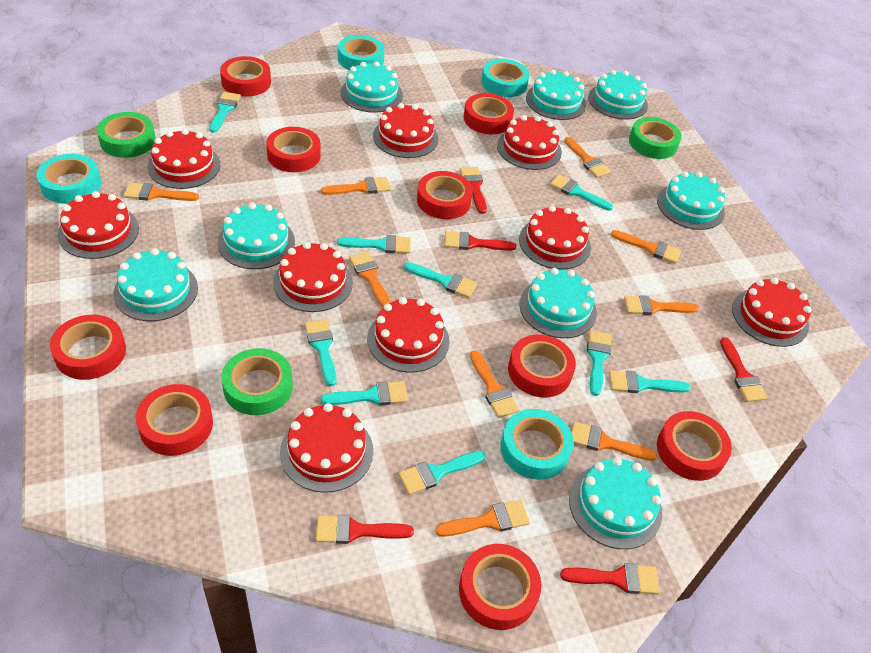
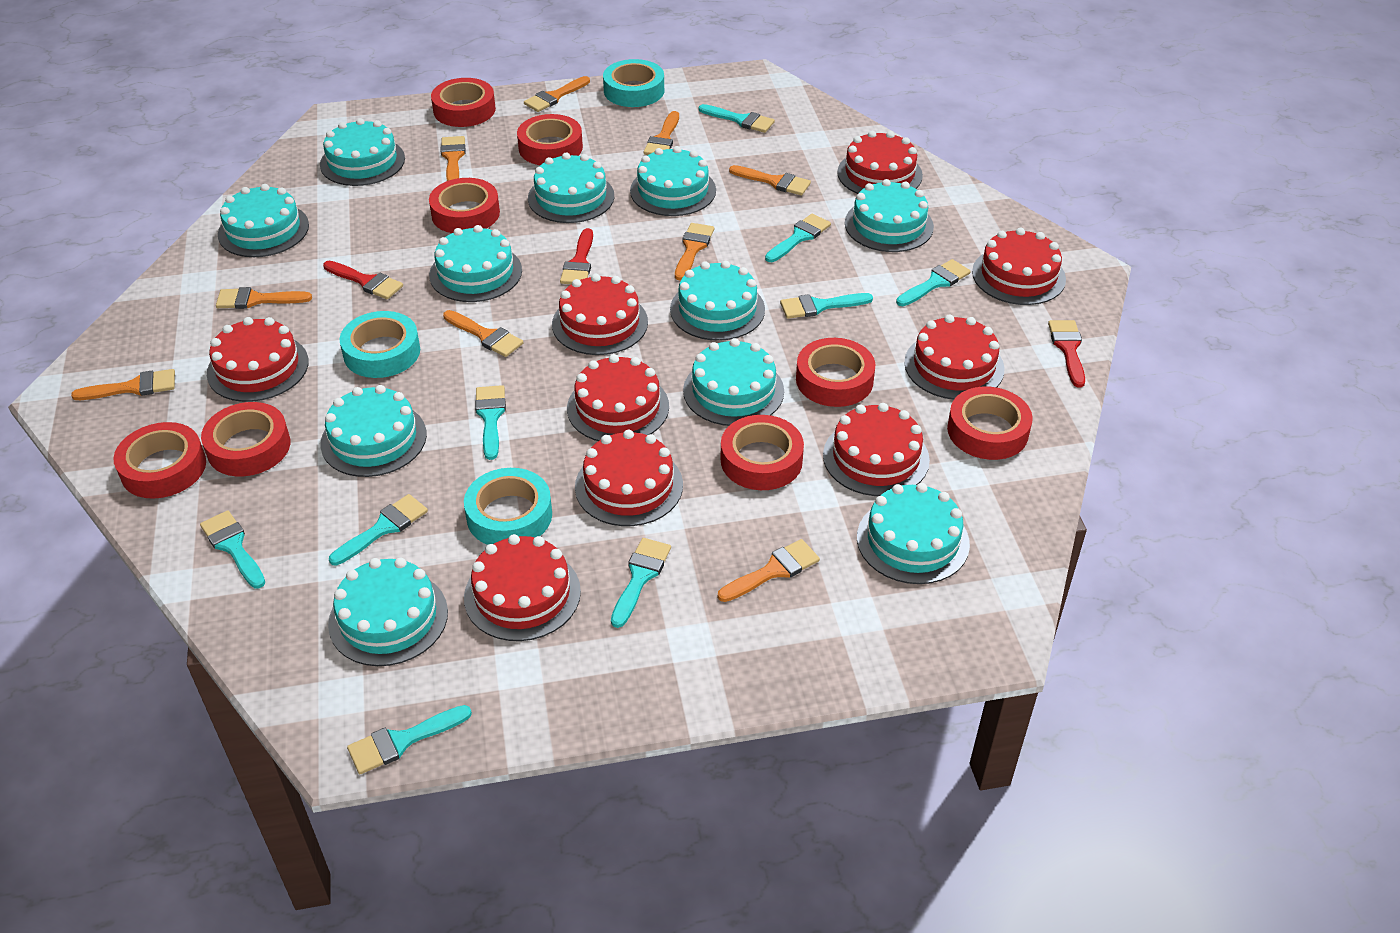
green tape: 3 -> 0
red brush: 5 -> 3
red tape: 9 -> 8
turquoise cake: 8 -> 11
turquoise tape: 4 -> 3

